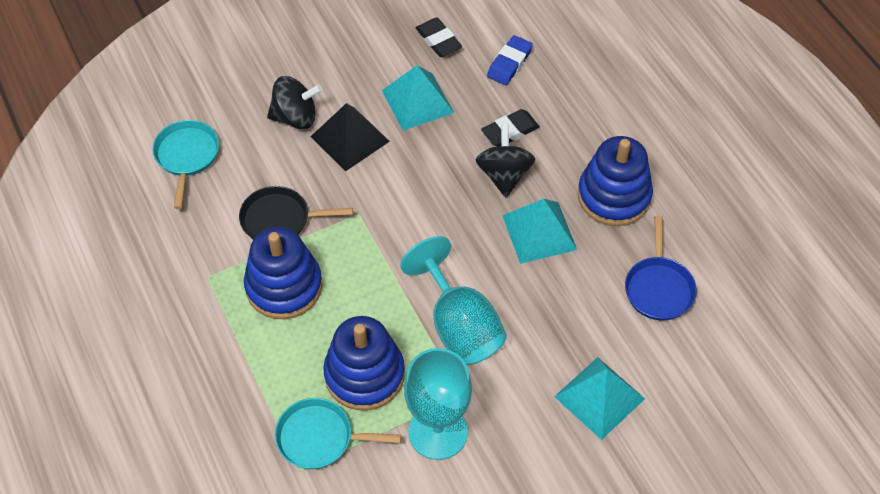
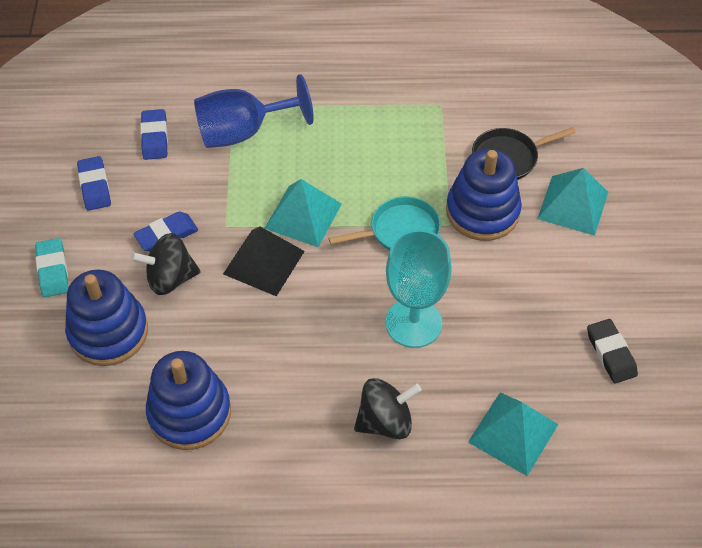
black eraser: 2 -> 1
blue eraser: 1 -> 3
blue goblet: 0 -> 1
blue pan: 1 -> 0
turquoise eraser: 0 -> 1
turquoise goblet: 2 -> 1
turquoise pan: 2 -> 1

